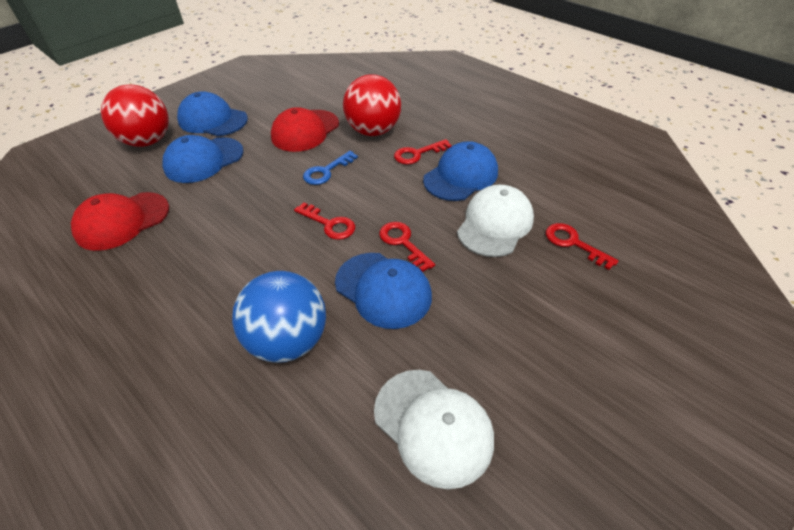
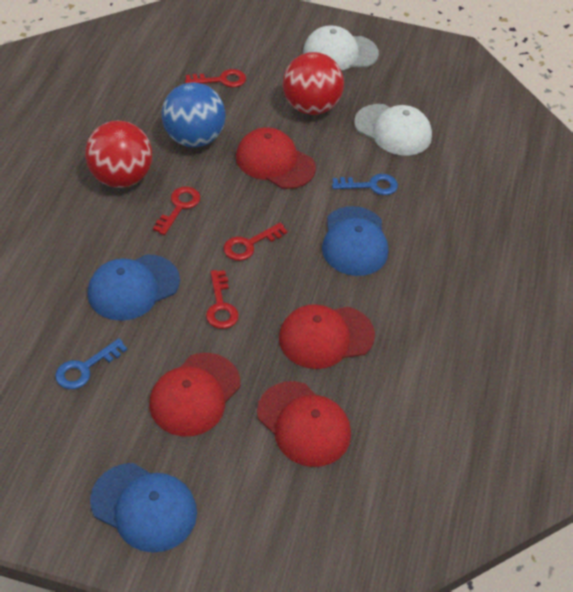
blue cap: 4 -> 3
blue key: 1 -> 2
red cap: 2 -> 4

